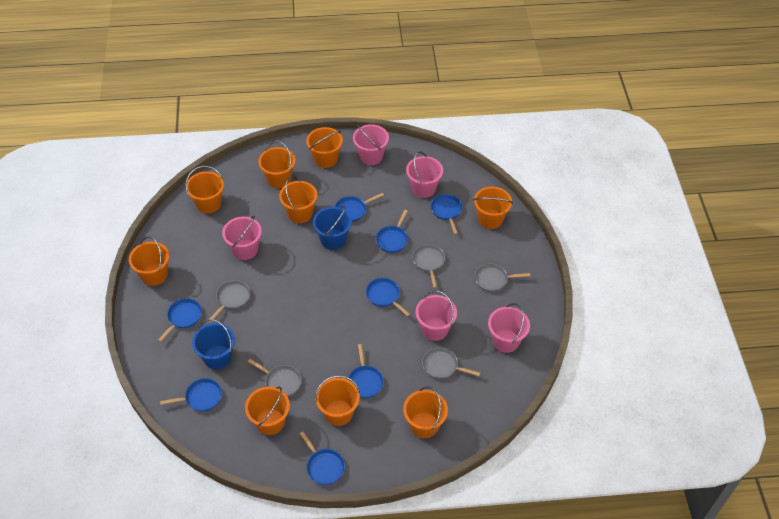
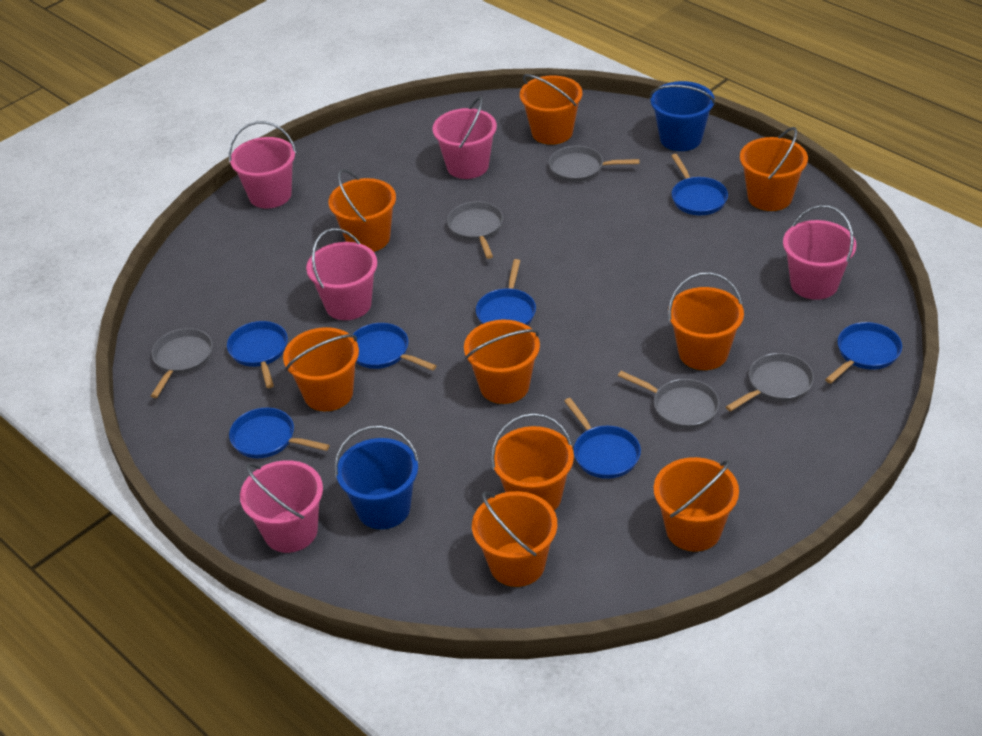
blue pan: 8 -> 7

